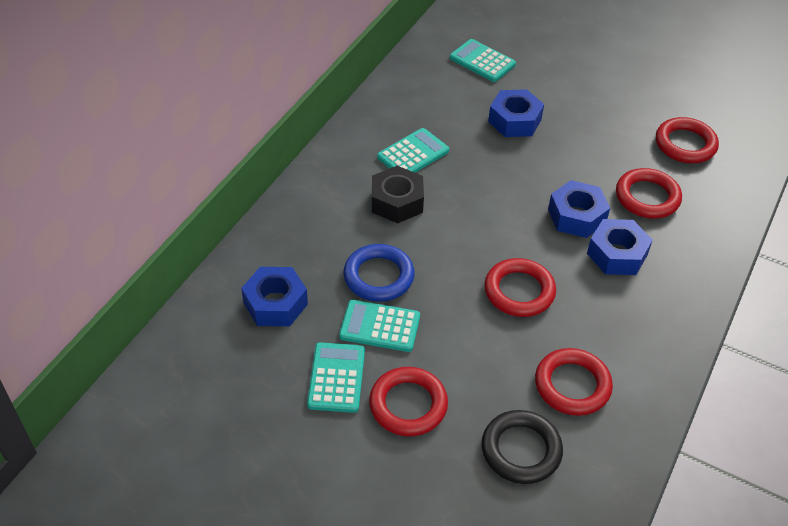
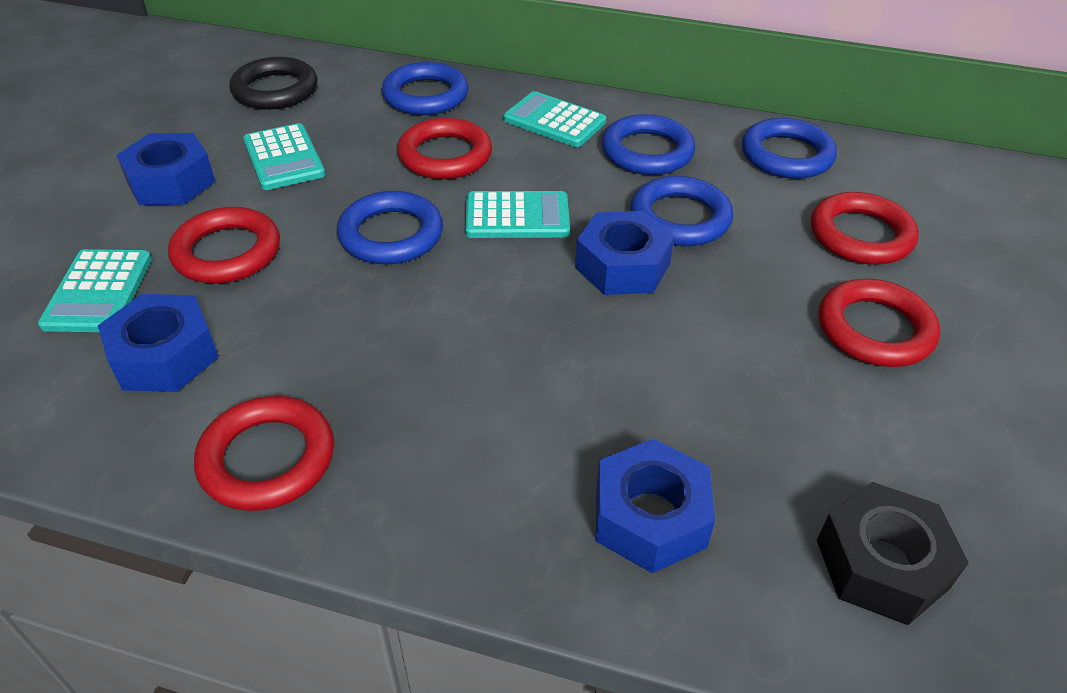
blue ring: 1 -> 5

